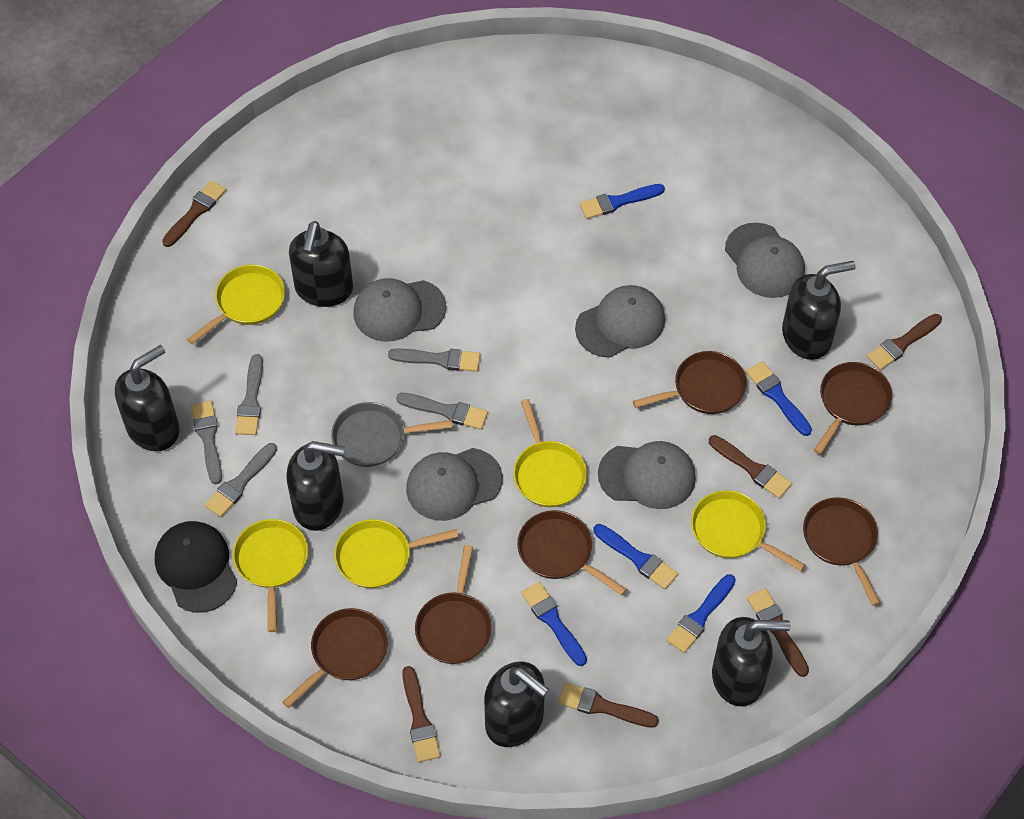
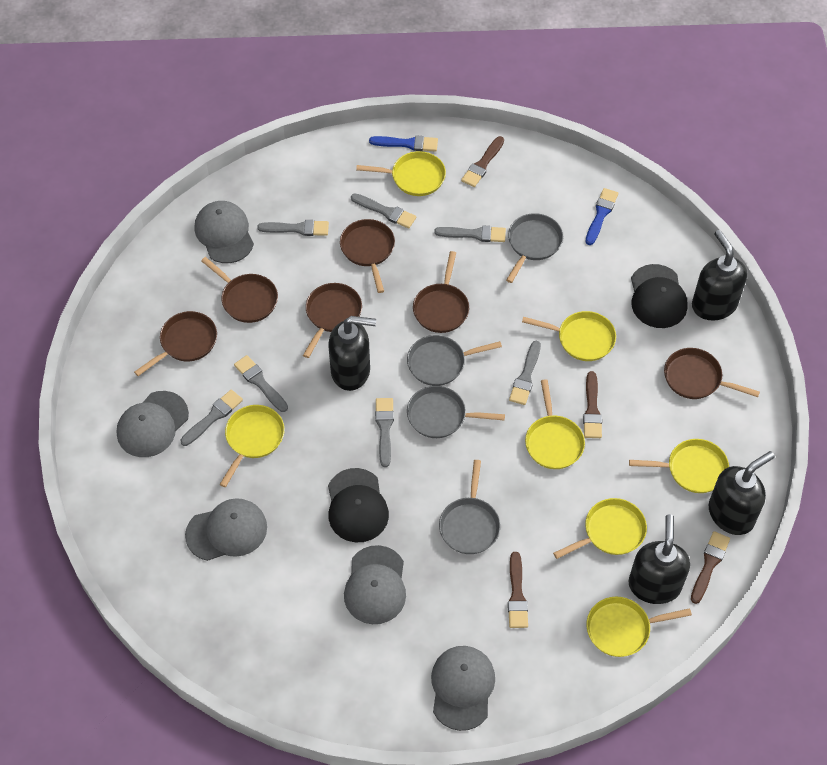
black cap: 1 -> 2
black soap dispenser: 6 -> 4
blue brush: 5 -> 2
brown brush: 6 -> 4
grey brush: 5 -> 7
grey pan: 1 -> 4
yellow pan: 5 -> 7

